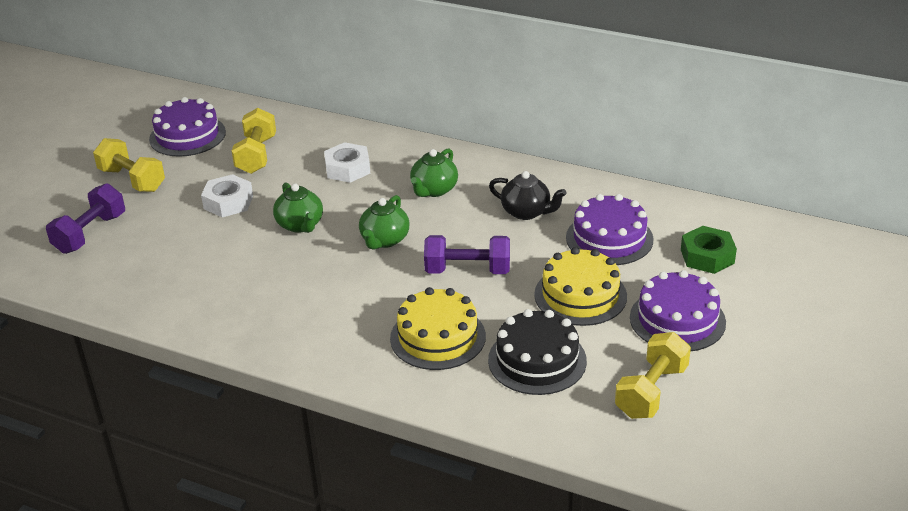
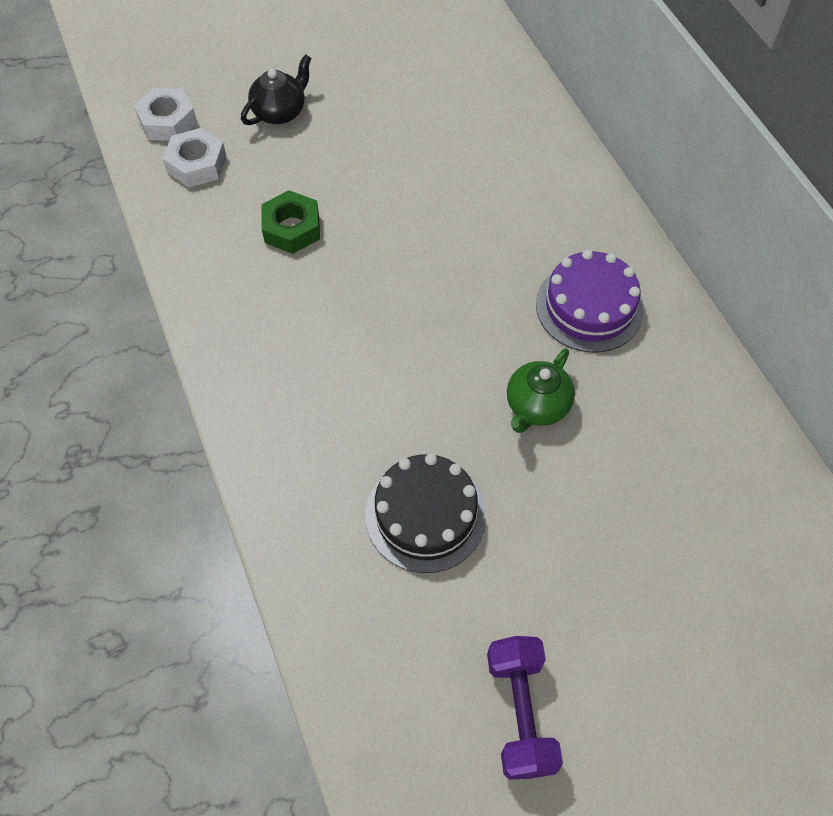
green teapot: 3 -> 1
purple cake: 3 -> 1
purple dumbbell: 2 -> 1
yellow cake: 2 -> 0
yellow dumbbell: 3 -> 0

